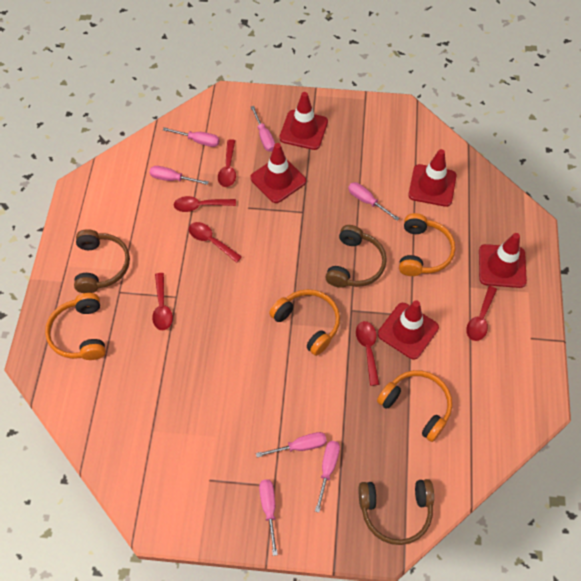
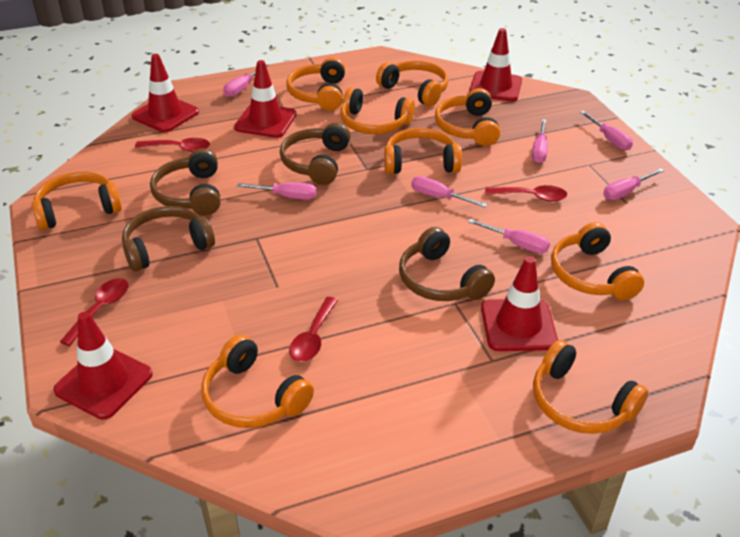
brown headphones: 3 -> 4
orange headphones: 4 -> 9
red spoon: 6 -> 4

